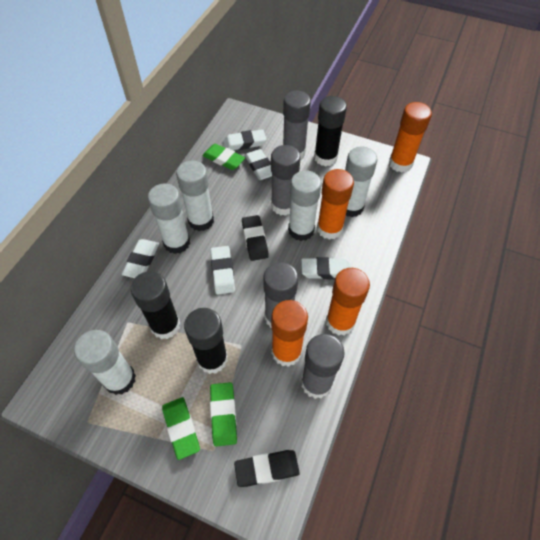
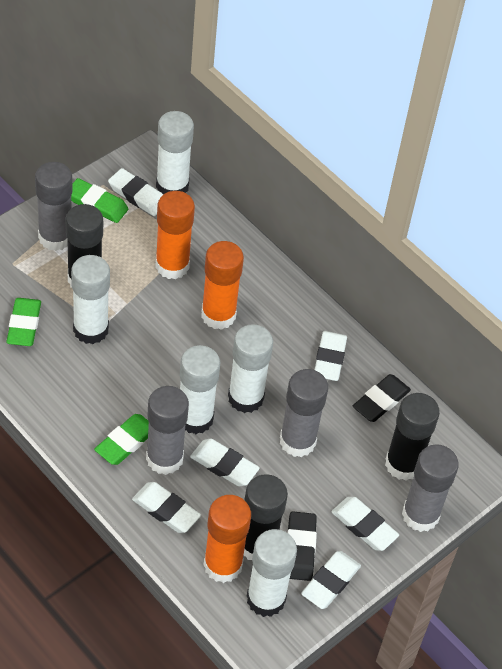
orange glue stick: 4 -> 3
white eraser: 5 -> 6

